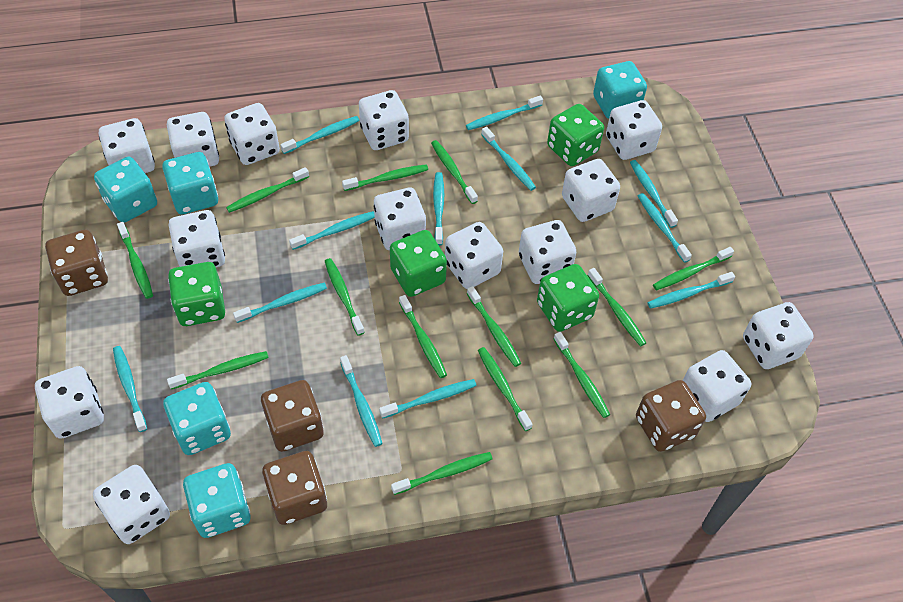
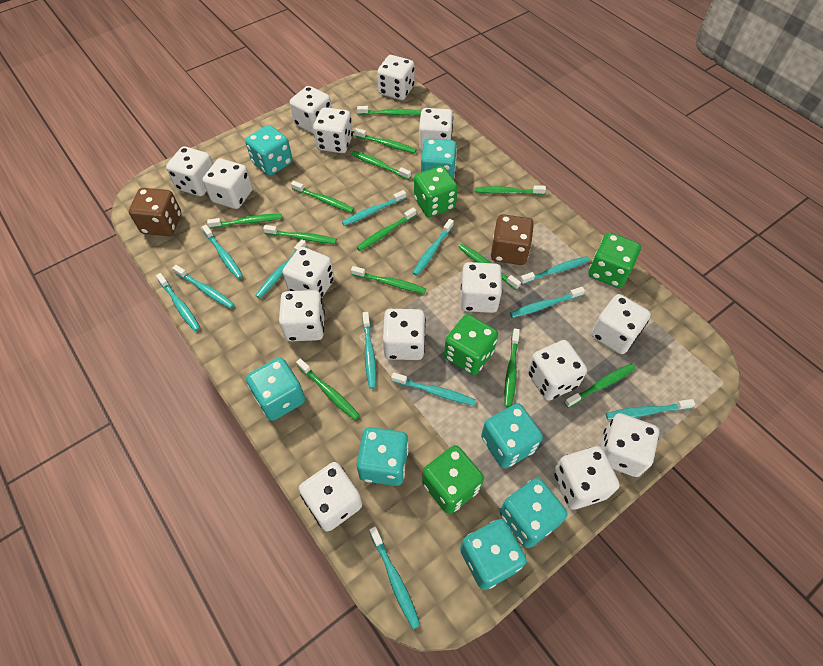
brown dice: 4 -> 2
turquoise dice: 5 -> 7
white dice: 14 -> 15

